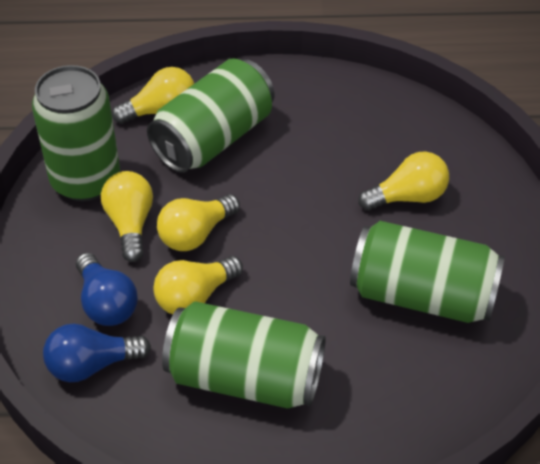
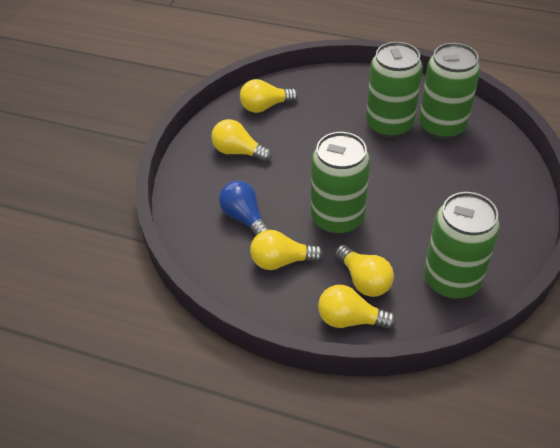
blue light bulb: 2 -> 1

